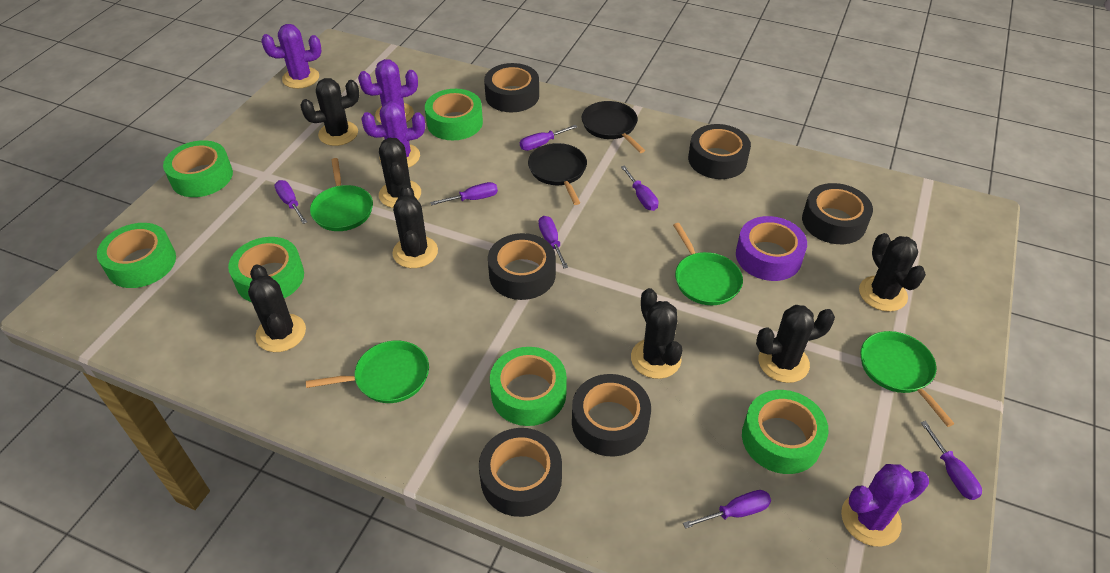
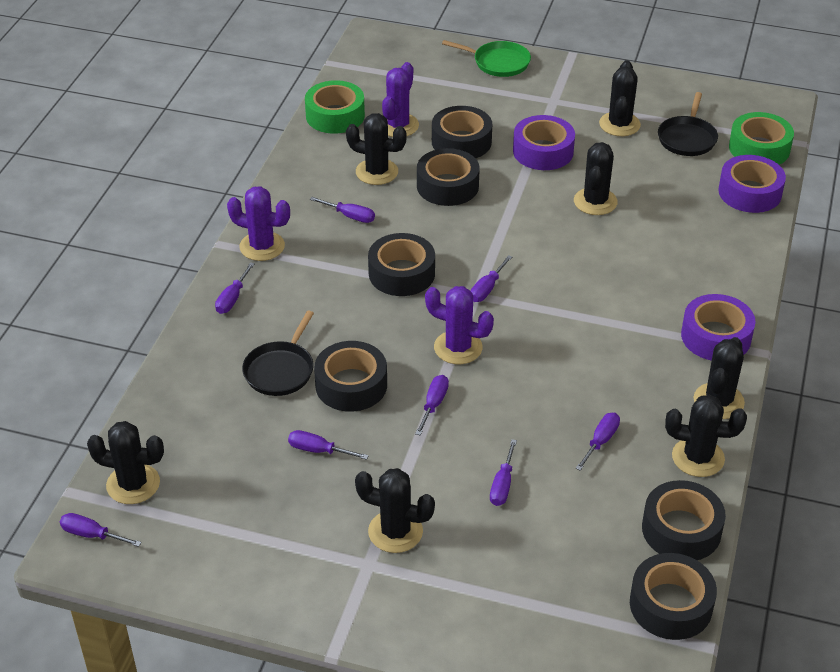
green pan: 4 -> 1
green tape: 6 -> 2
purple cactus: 4 -> 3
purple screwdriver: 7 -> 8
purple tape: 1 -> 3

